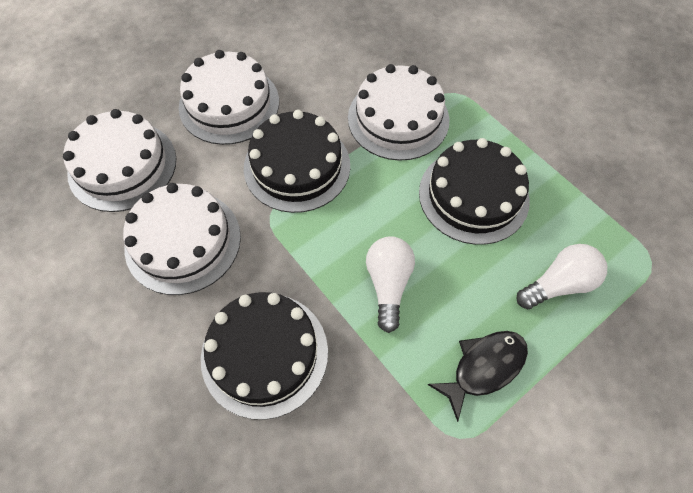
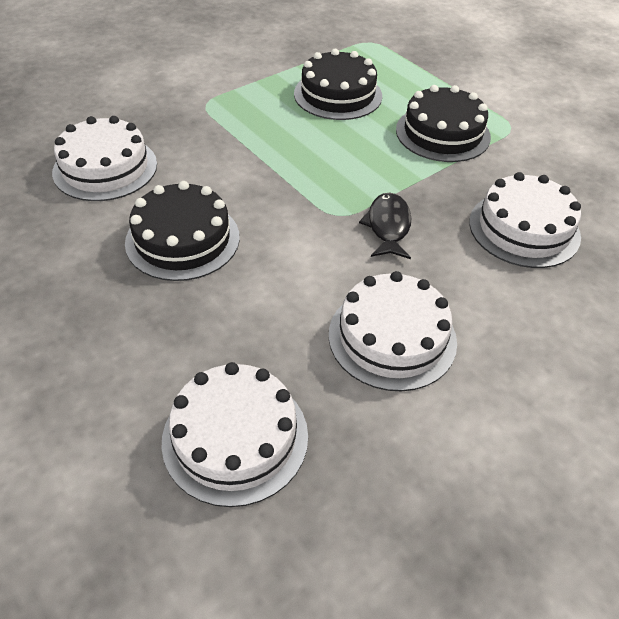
white light bulb: 2 -> 0

